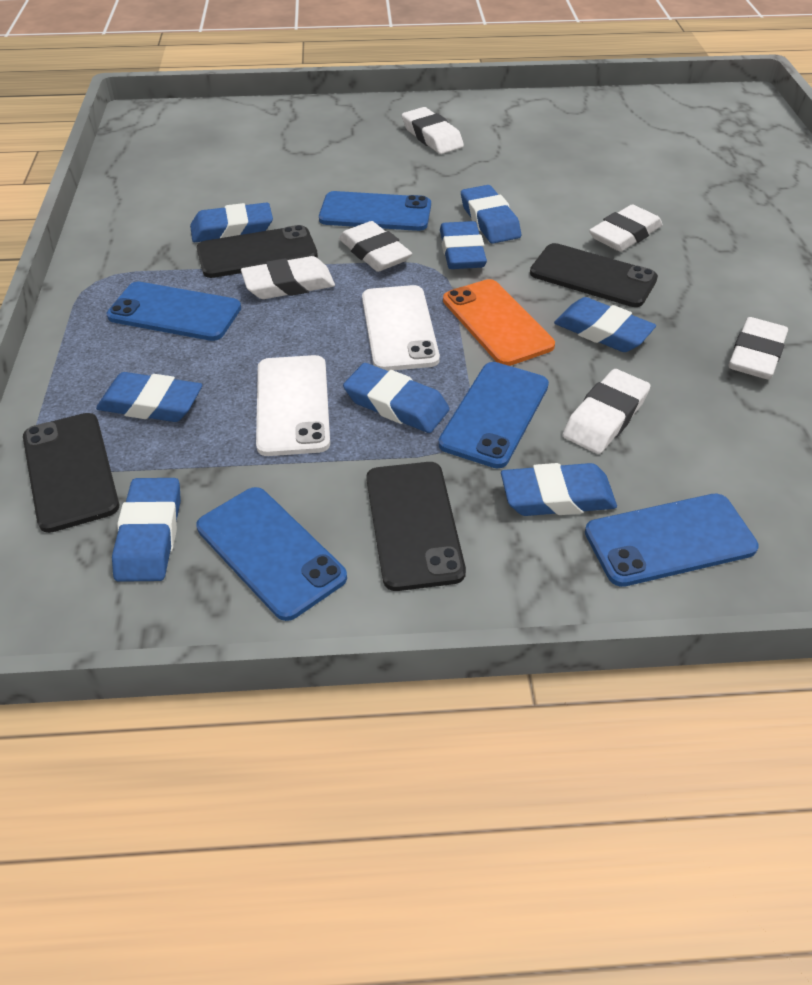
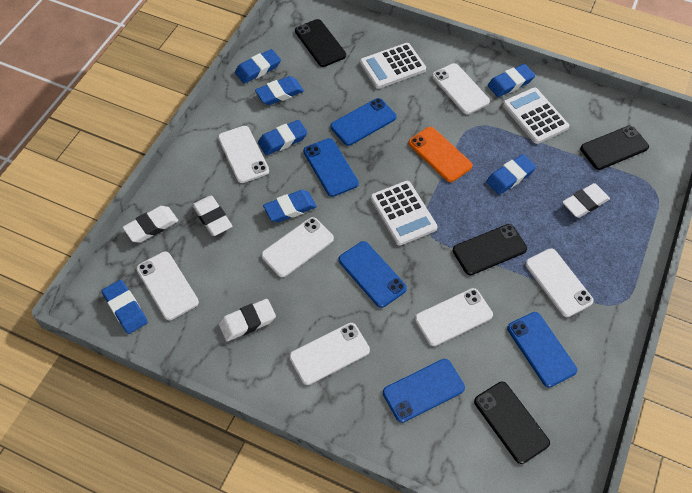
blue eraser: 8 -> 7
white calculator: 0 -> 3
white eraser: 6 -> 4
white phone: 2 -> 7

